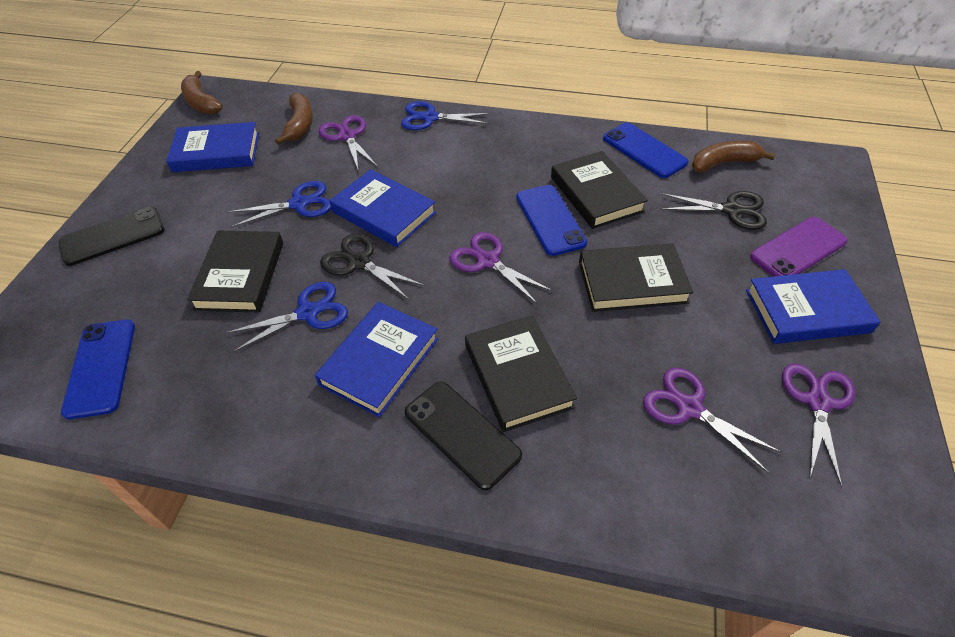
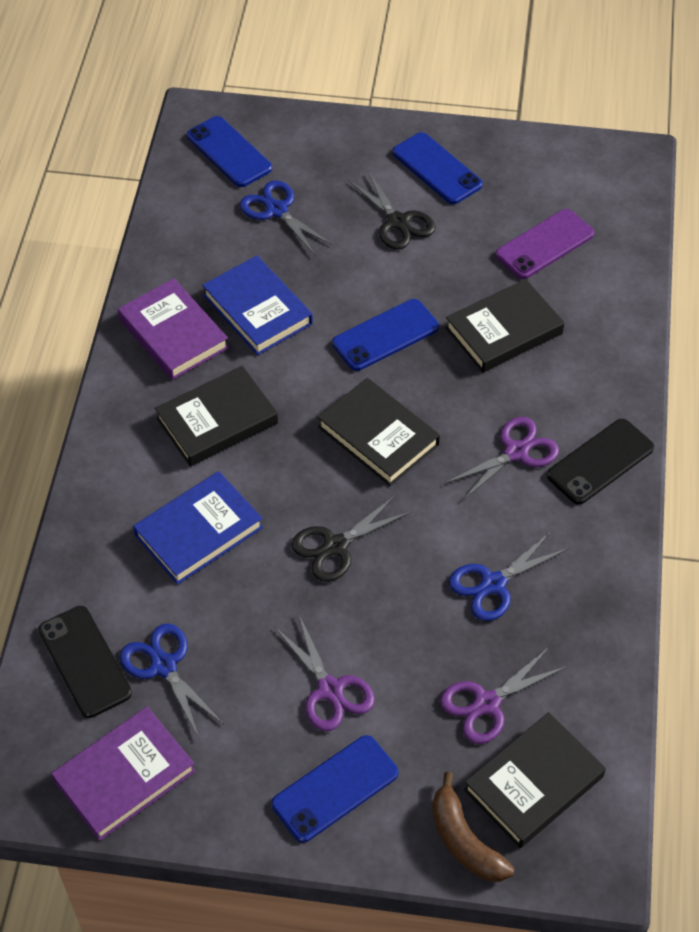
blue book: 4 -> 2
blue phone: 3 -> 4
brown banana: 3 -> 1
purple book: 0 -> 2
purple scissors: 4 -> 3

